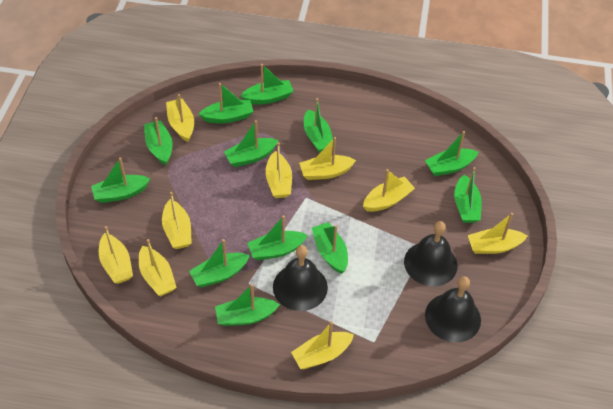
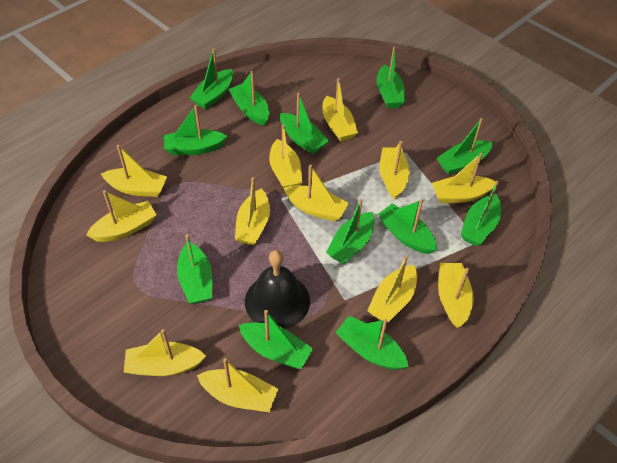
black bell: 3 -> 1
yellow boat: 9 -> 12

